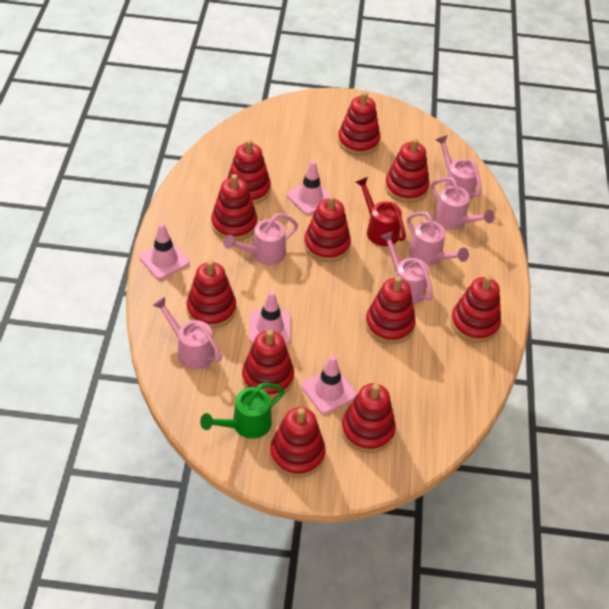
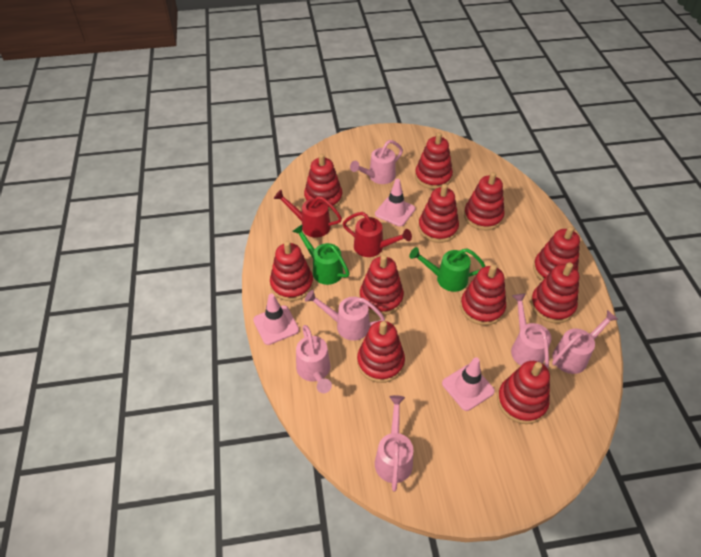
green watering can: 1 -> 2
pink traffic cone: 4 -> 3
red watering can: 1 -> 2

